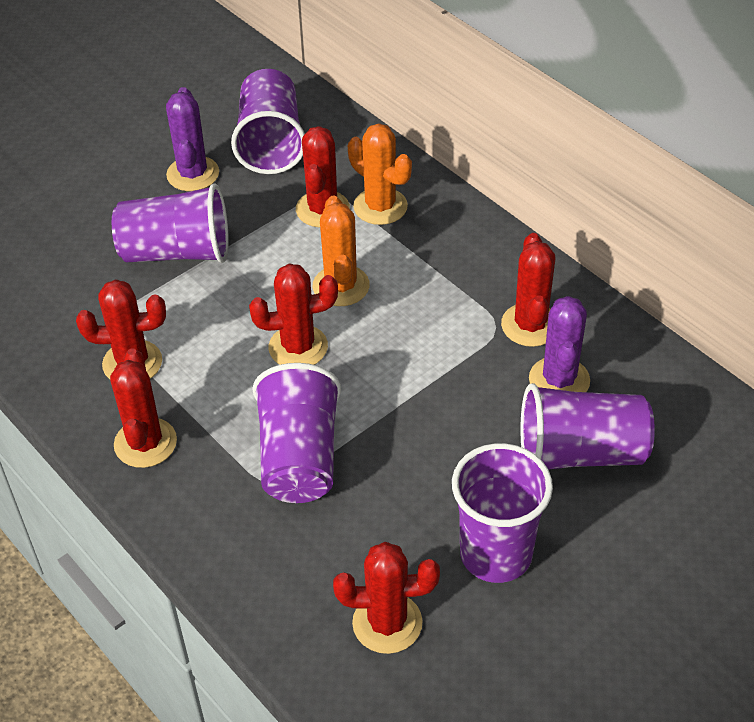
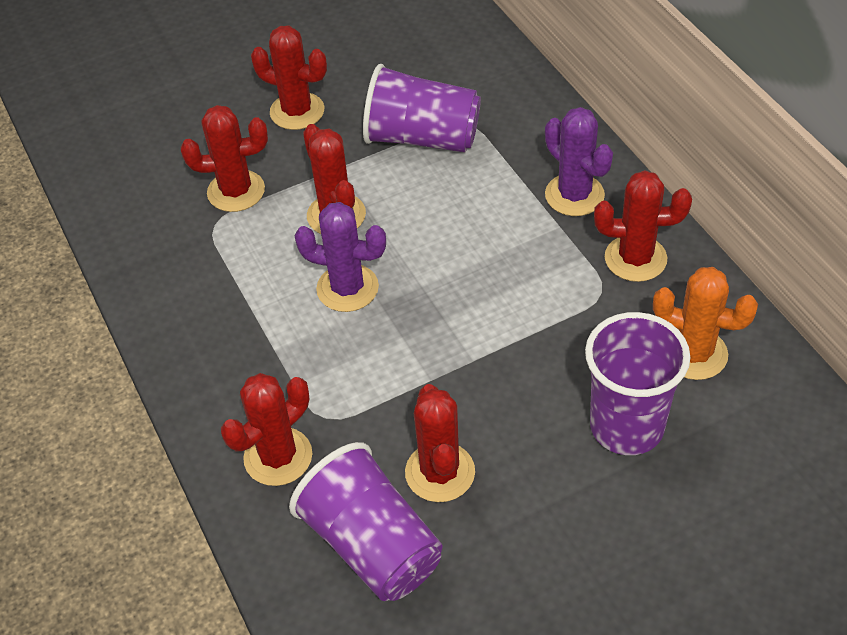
orange cactus: 2 -> 1
purple cup: 5 -> 3

